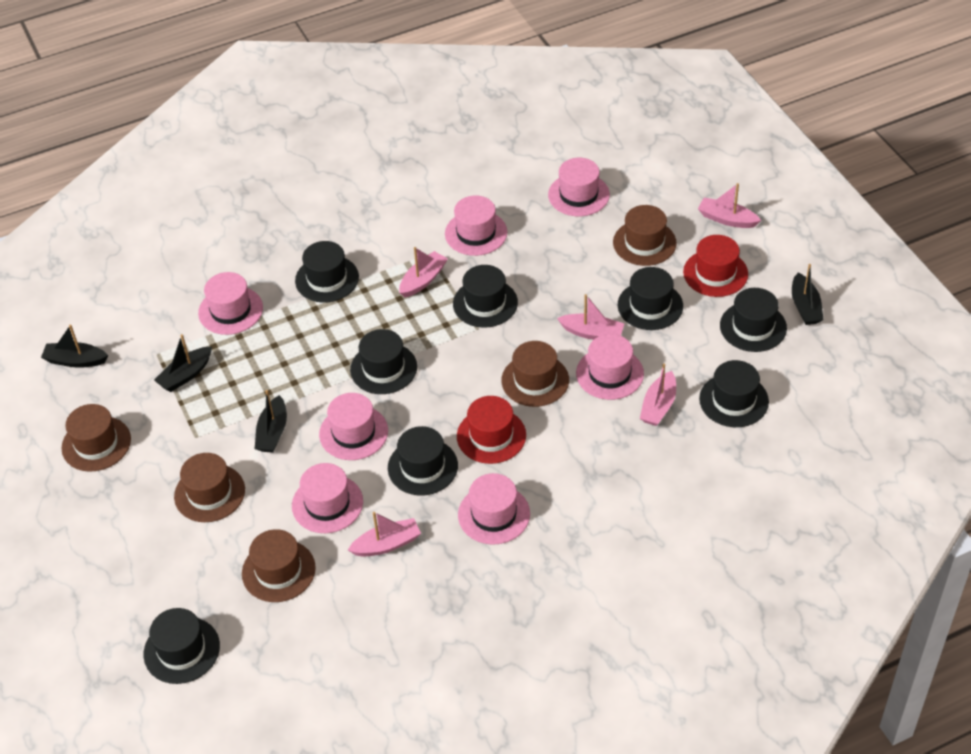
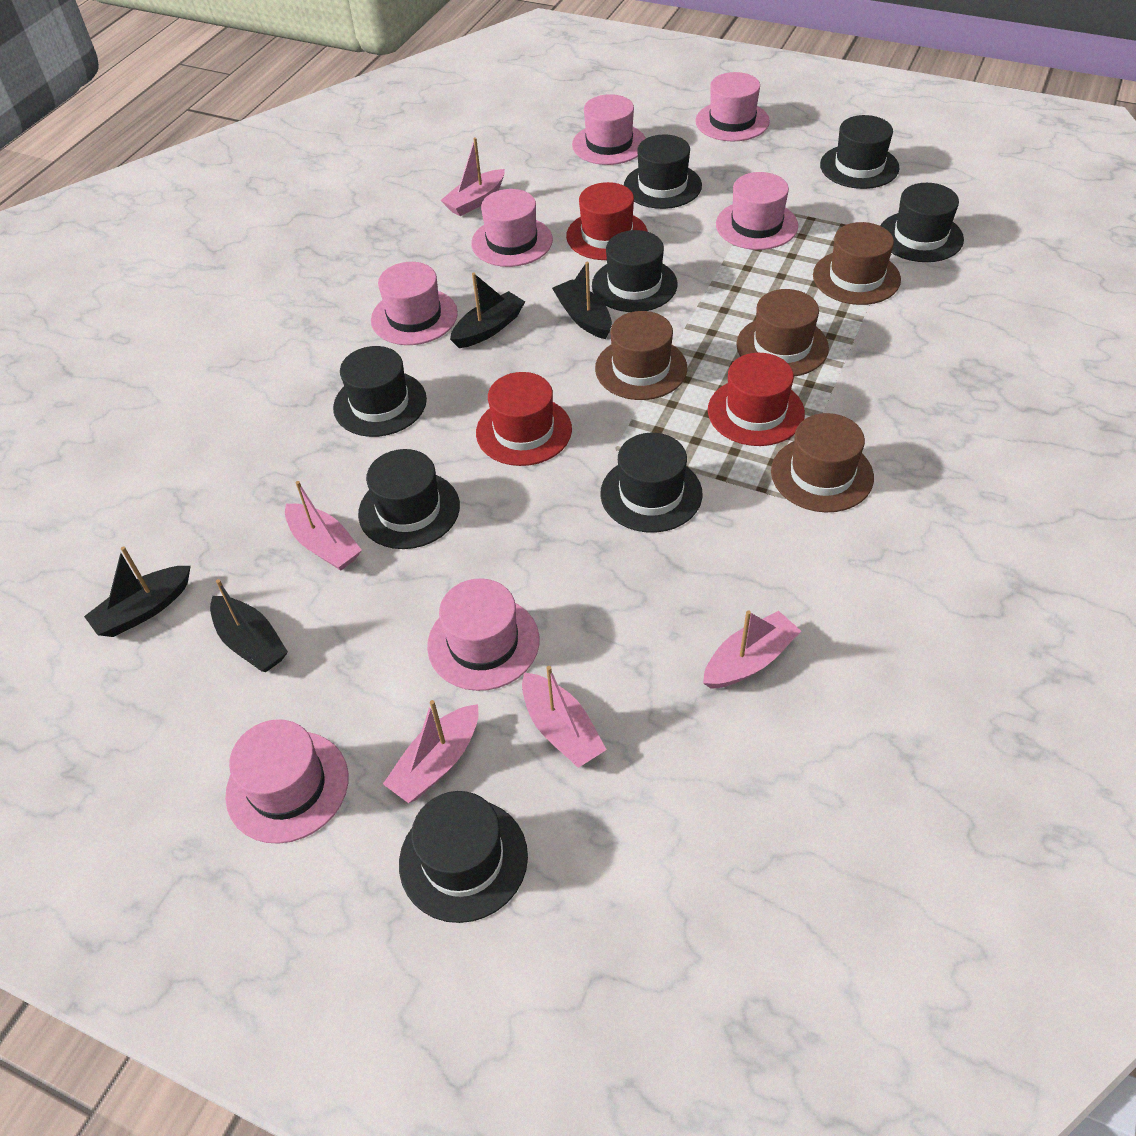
brown hat: 5 -> 4
red hat: 2 -> 3

